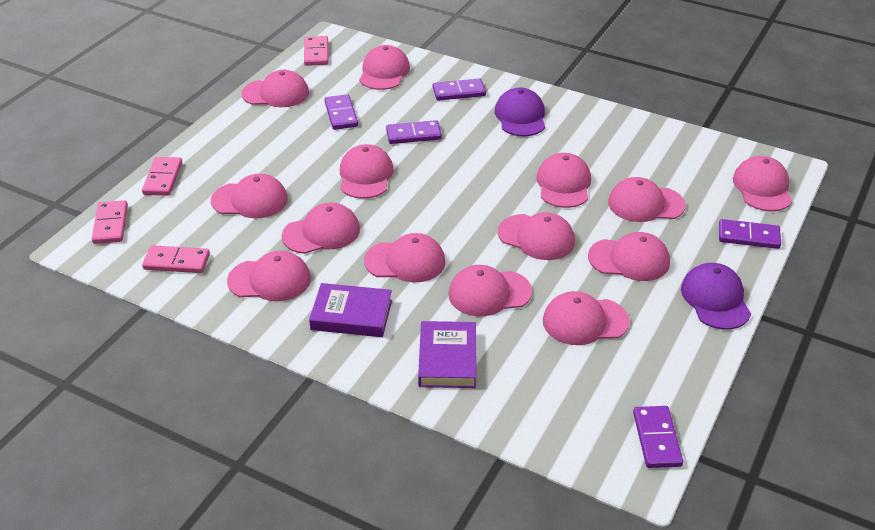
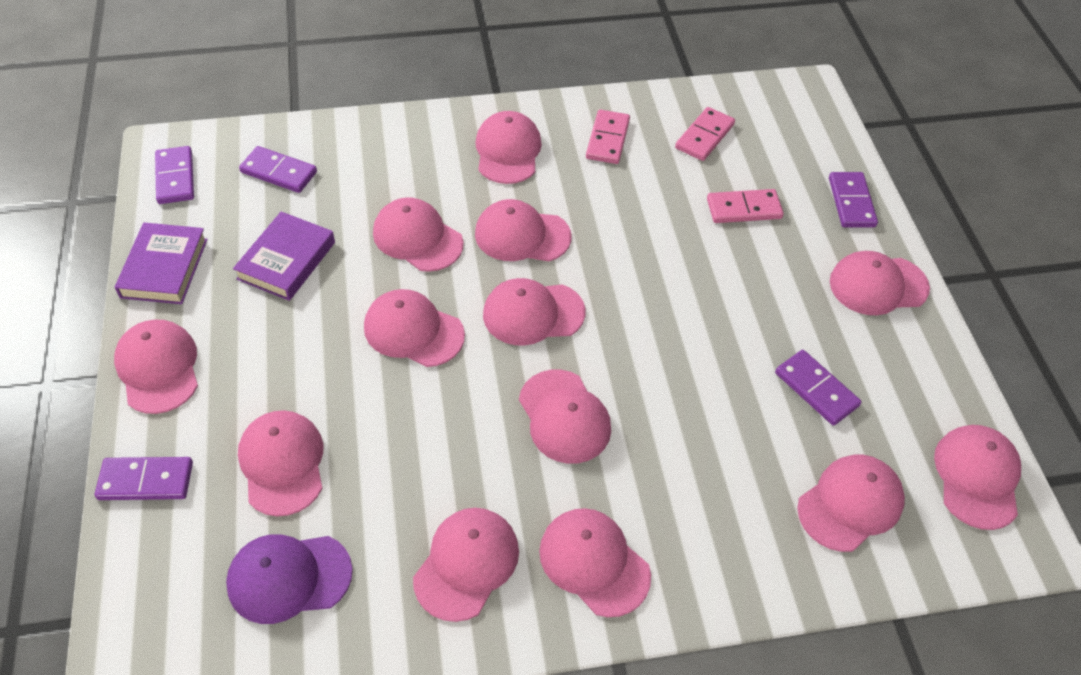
pink cap: 14 -> 13
pink domino: 4 -> 3
purple cap: 2 -> 1

